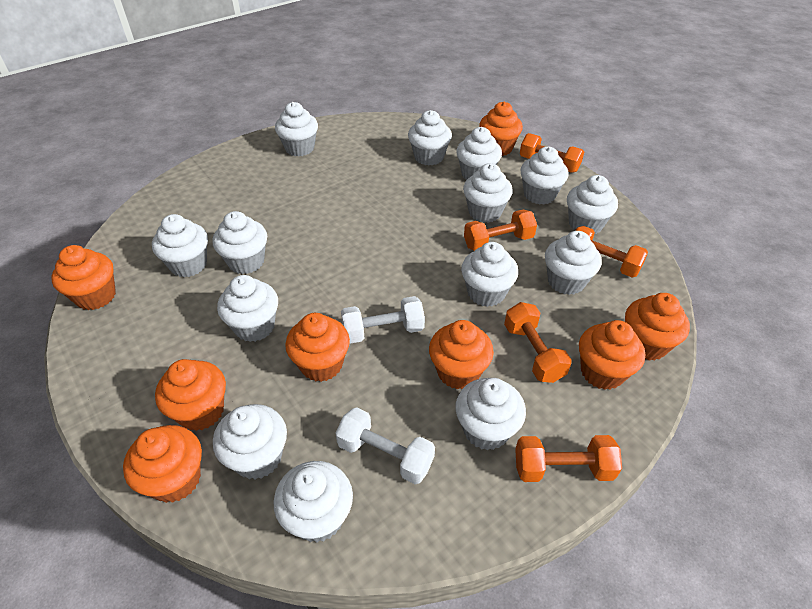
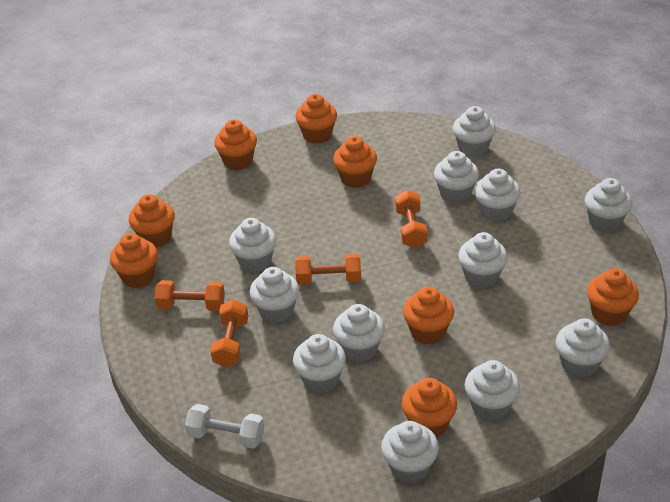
orange dumbbell: 5 -> 4
white cupcake: 14 -> 12
white dumbbell: 2 -> 1

